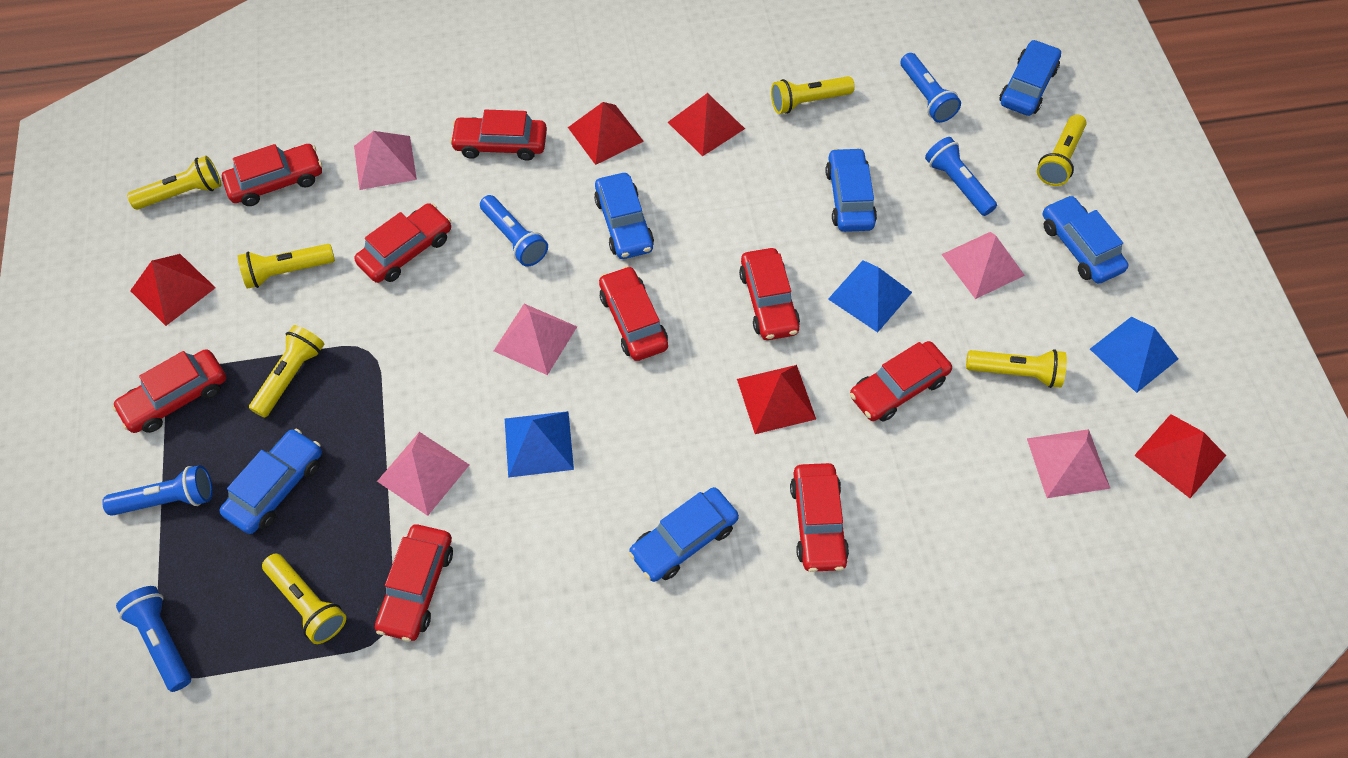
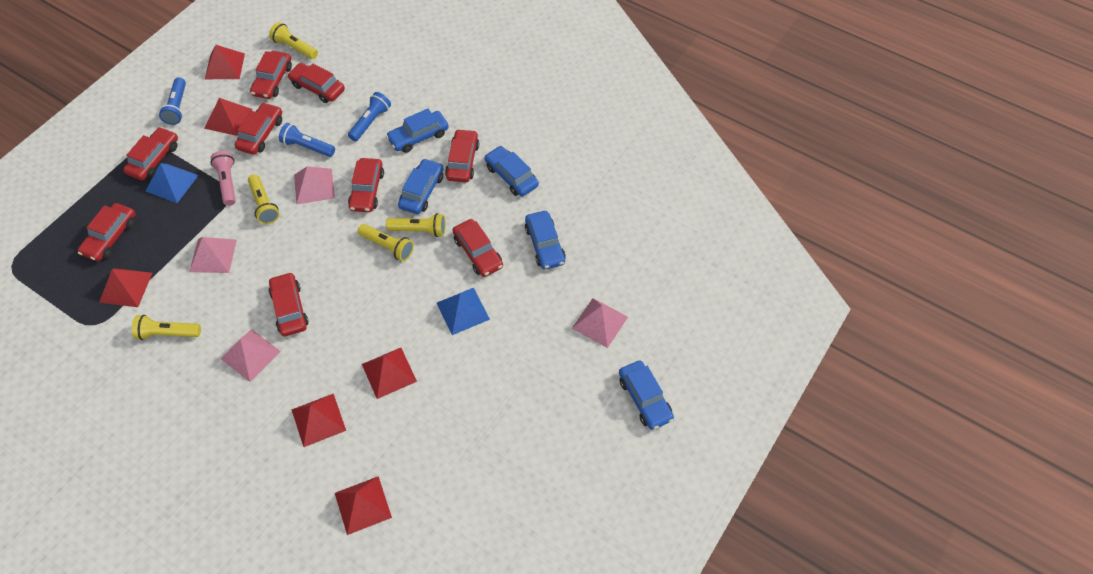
blue car: 6 -> 5
blue flashlight: 5 -> 3
blue pyramid: 3 -> 2
pink flashlight: 0 -> 1
pink pyramid: 5 -> 4
red pyramid: 5 -> 6
yellow flashlight: 7 -> 5

